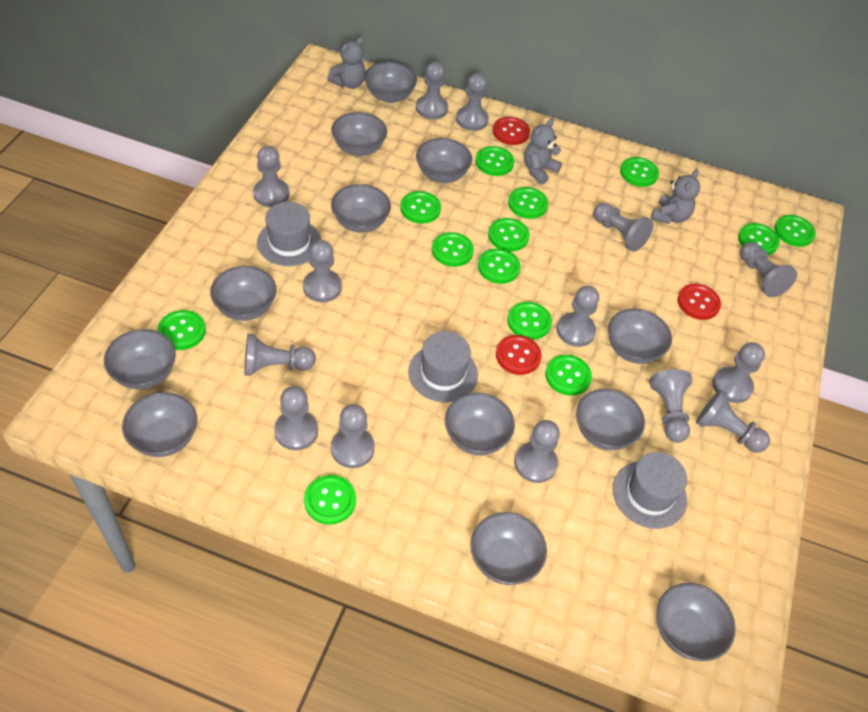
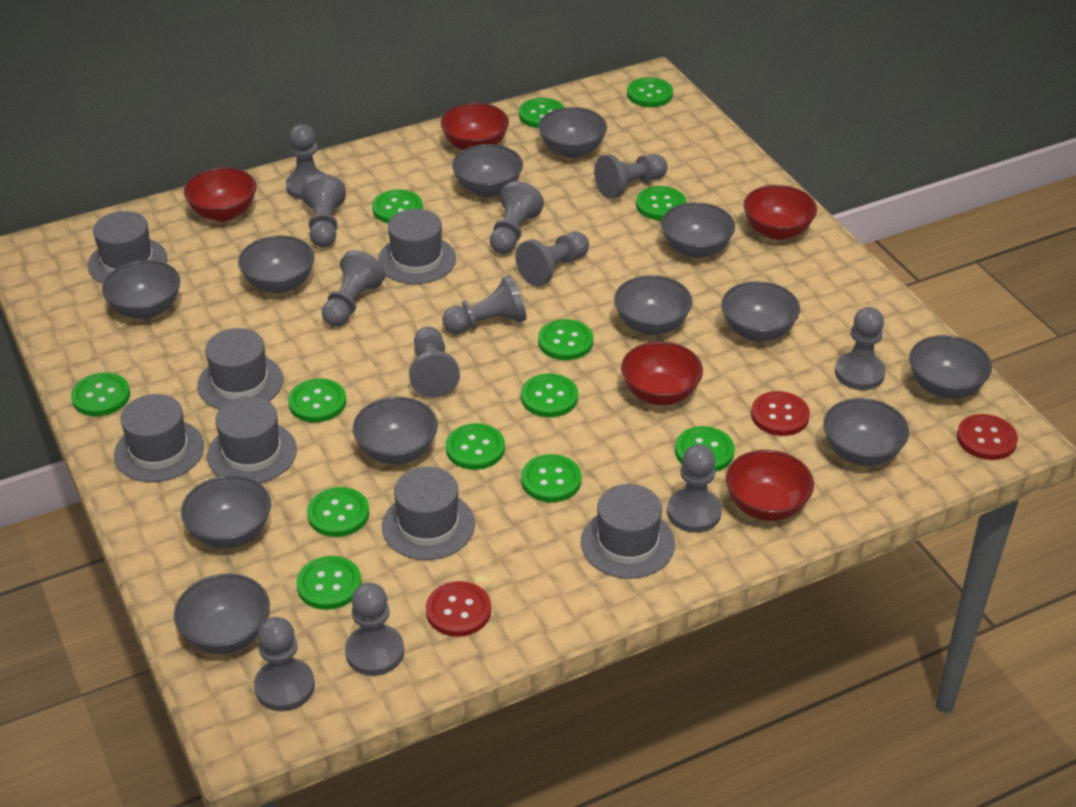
grey hat: 3 -> 7
grey pawn: 14 -> 12
grey teddy bear: 3 -> 0
red bowl: 0 -> 5

